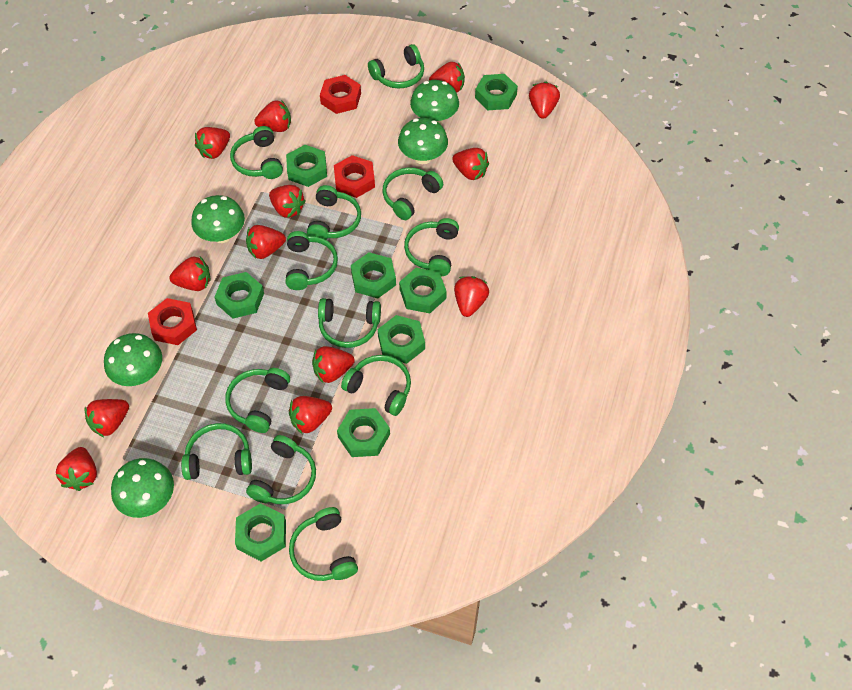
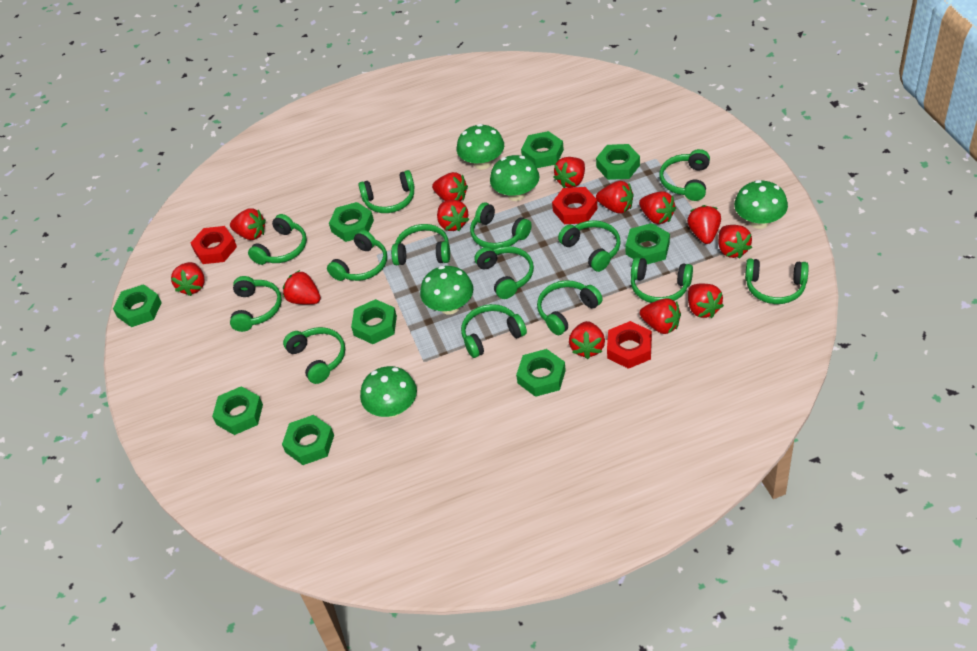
green headphones: 12 -> 14
green nut: 8 -> 9

